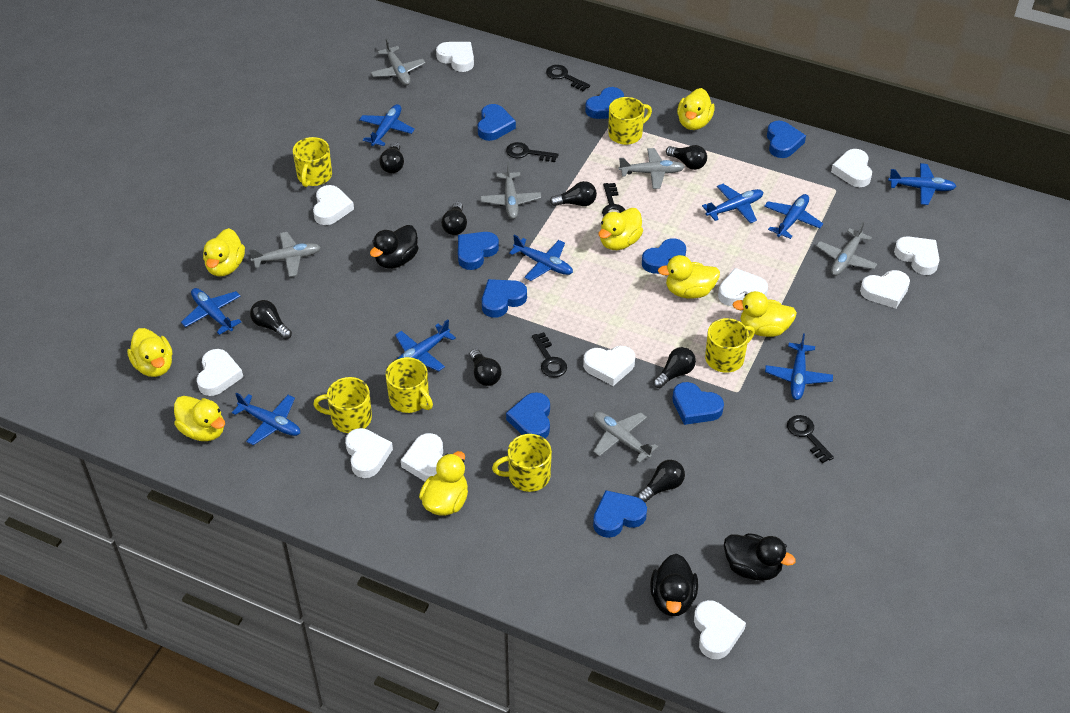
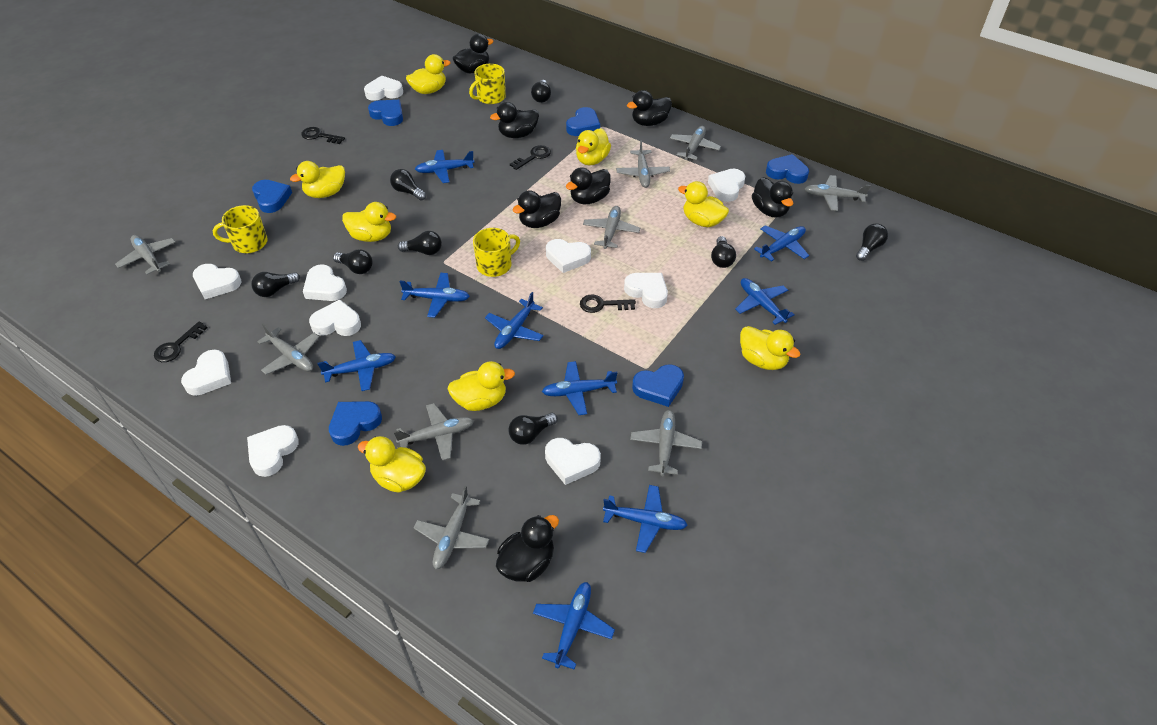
black duck: 3 -> 7
black key: 5 -> 4
blue heart: 9 -> 6
grey plane: 6 -> 9
white heart: 11 -> 10
yellow mug: 6 -> 3

